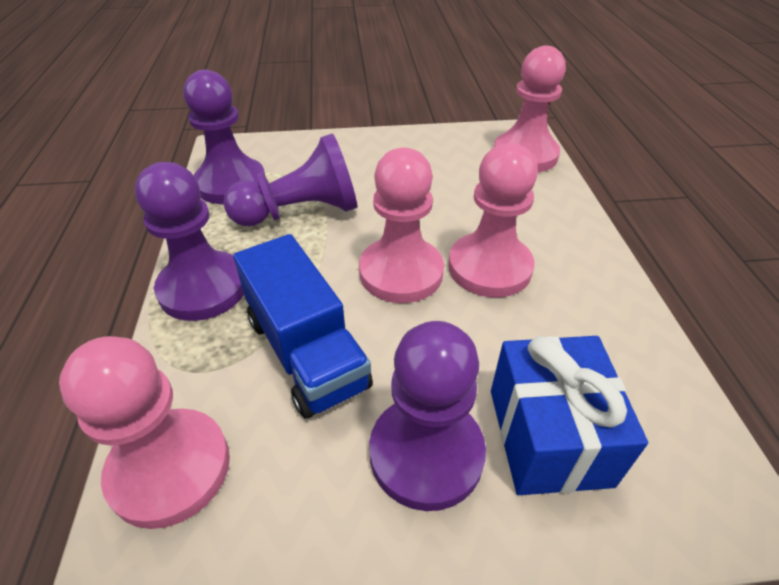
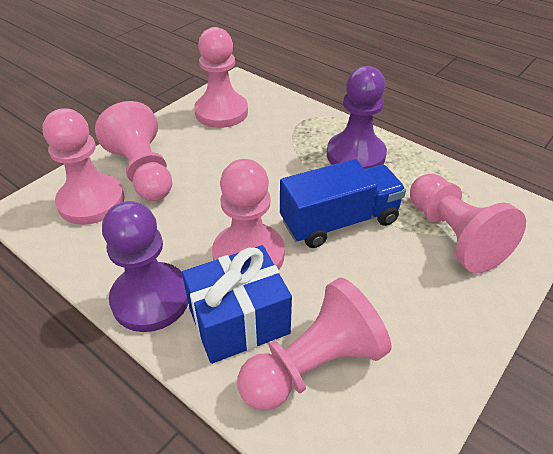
pink pawn: 4 -> 6
purple pawn: 4 -> 2

